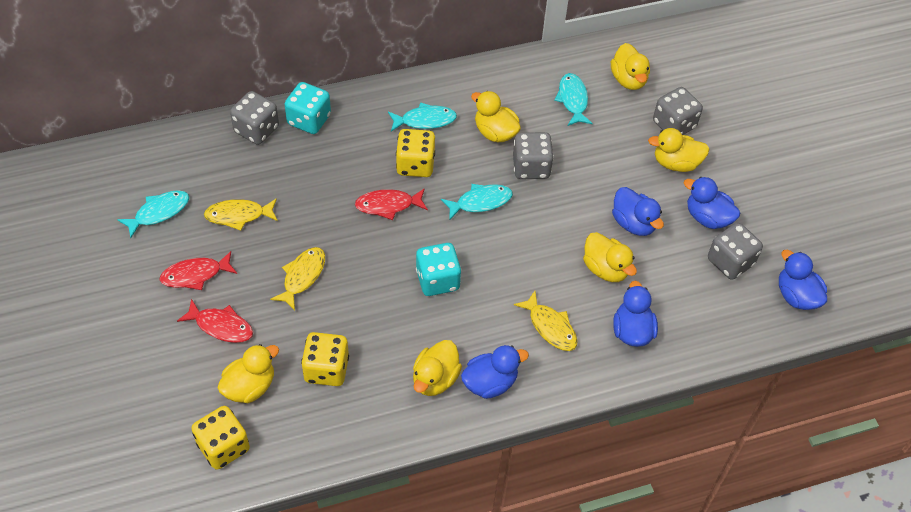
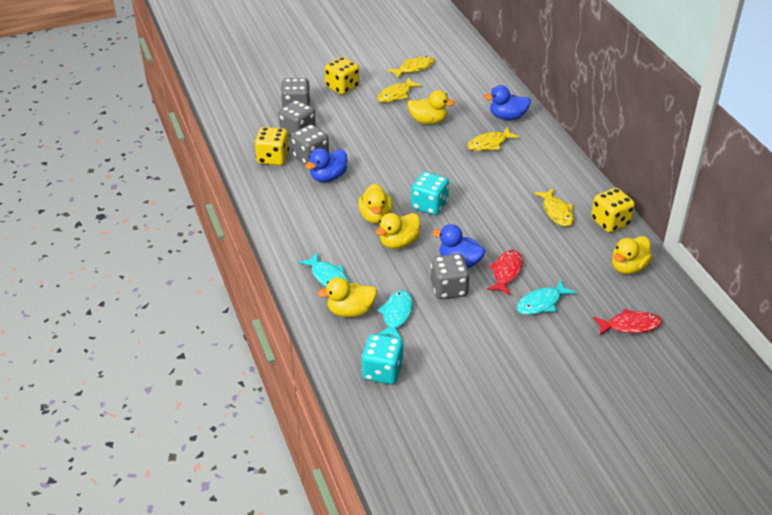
blue duck: 5 -> 3
red fish: 3 -> 2
turquoise fish: 4 -> 3
yellow duck: 6 -> 5
yellow fish: 3 -> 4

